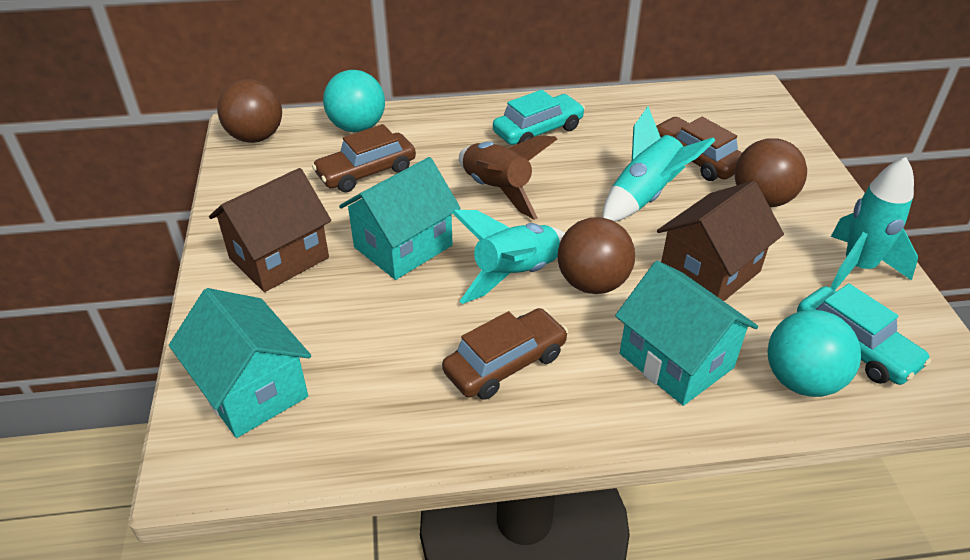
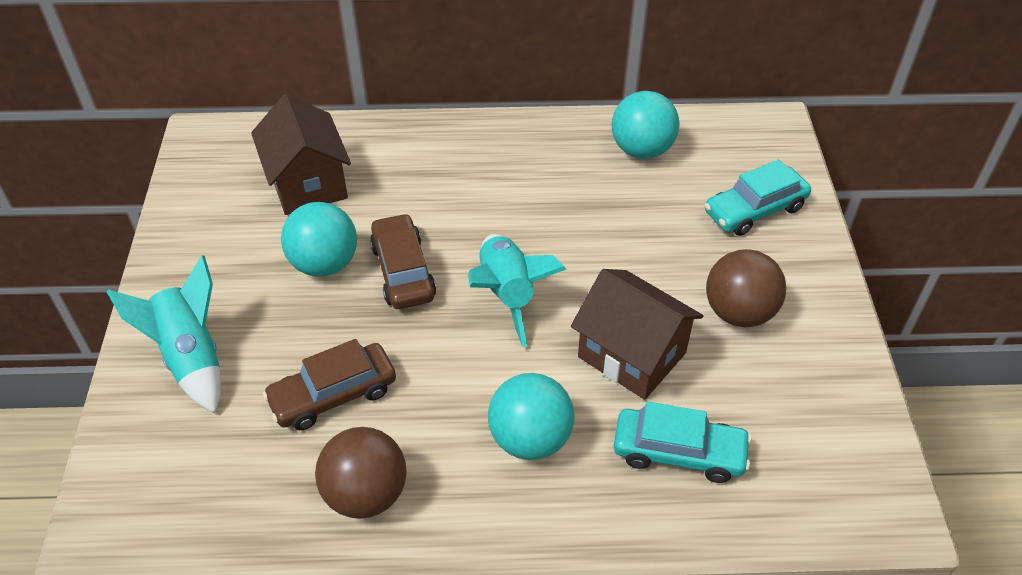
brown ball: 3 -> 2
brown car: 3 -> 2
brown rocket: 1 -> 0
turquoise ball: 2 -> 3
turquoise house: 3 -> 0
turquoise rocket: 3 -> 2

